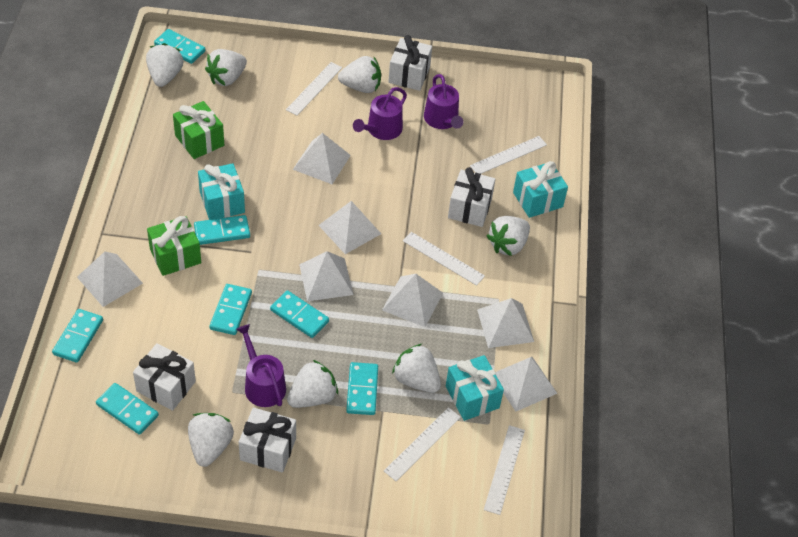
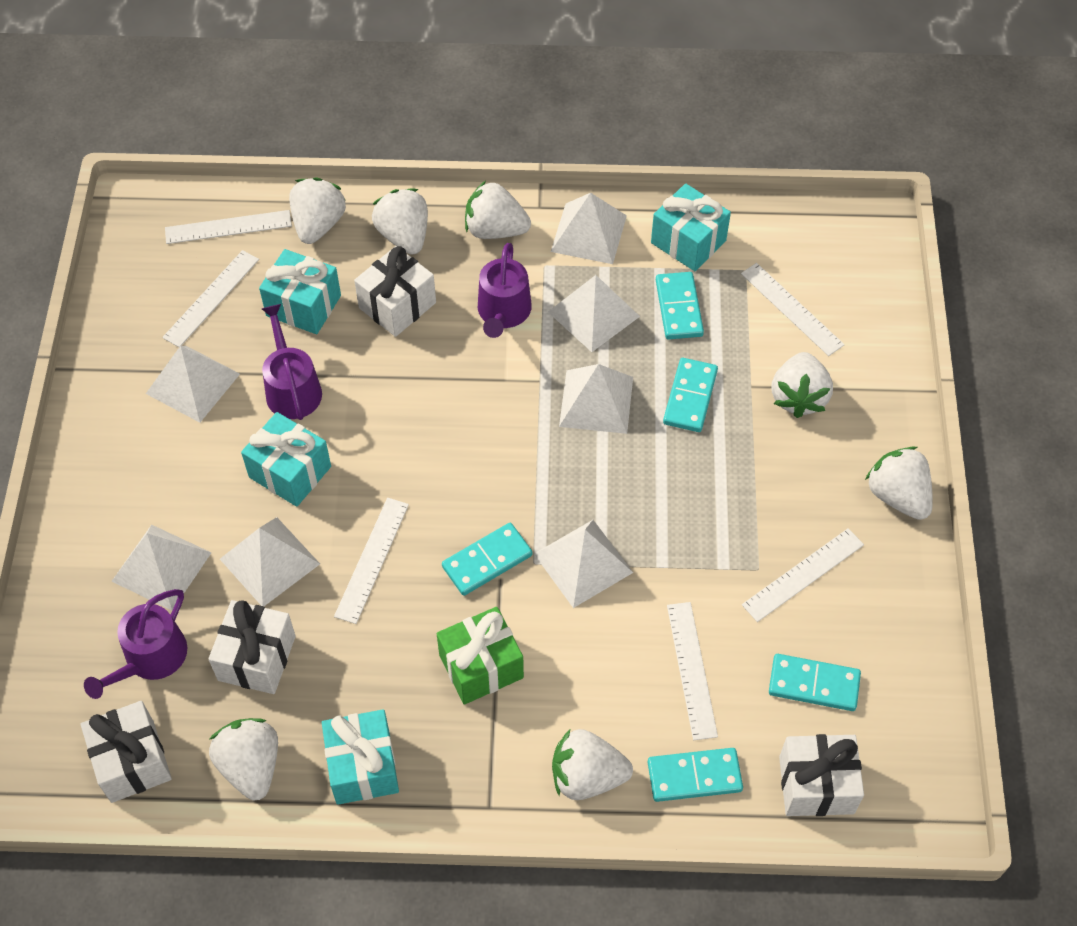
green gift: 2 -> 1
turquoise domino: 7 -> 5
turquoise gift: 3 -> 4
white ruler: 5 -> 6

